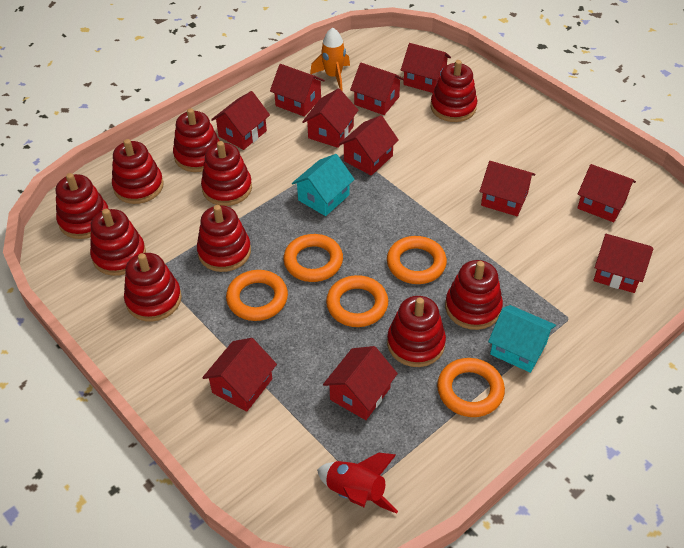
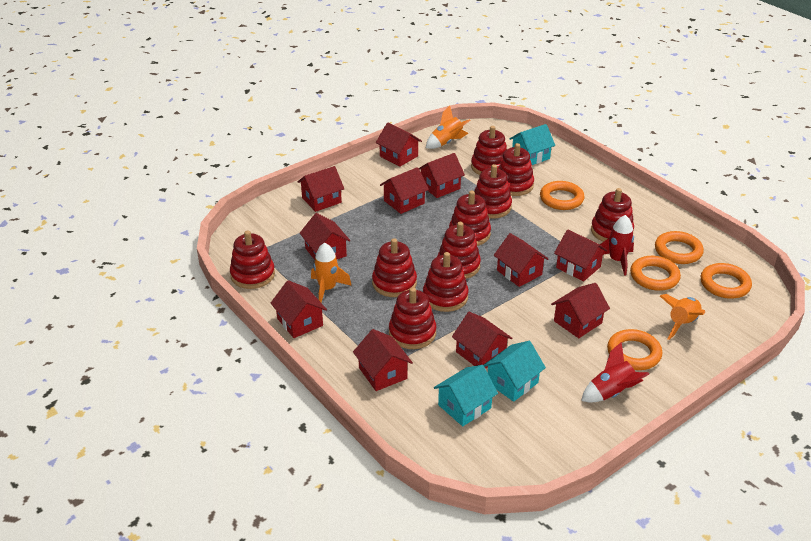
orange rocket: 1 -> 3
red rocket: 1 -> 2
turquoise house: 2 -> 3

